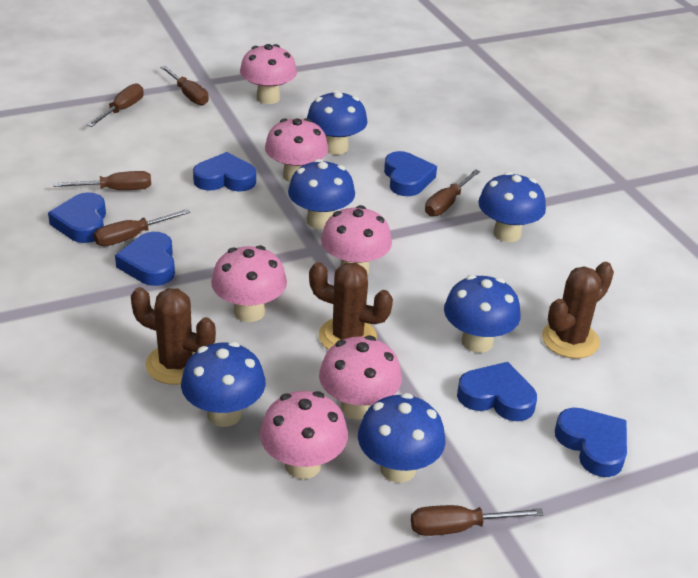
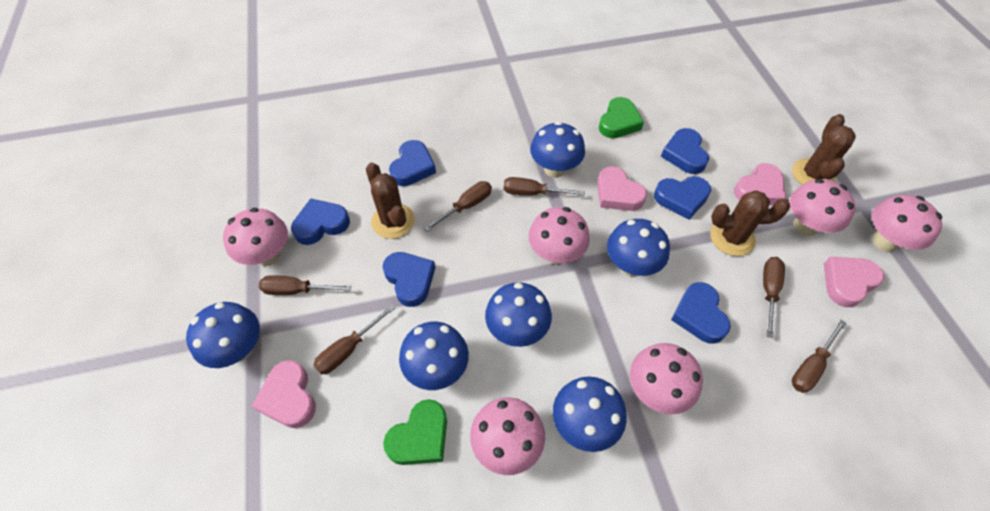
green heart: 0 -> 2
pink heart: 0 -> 4

